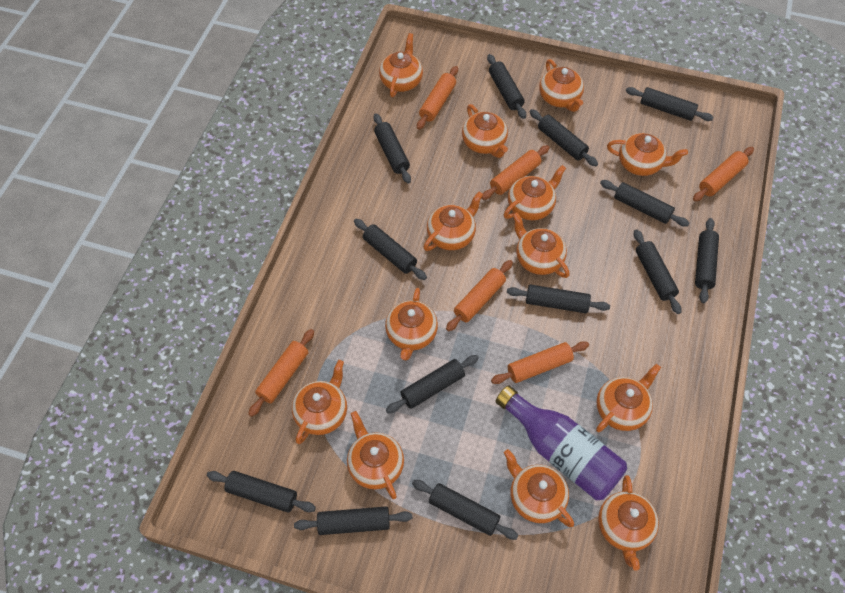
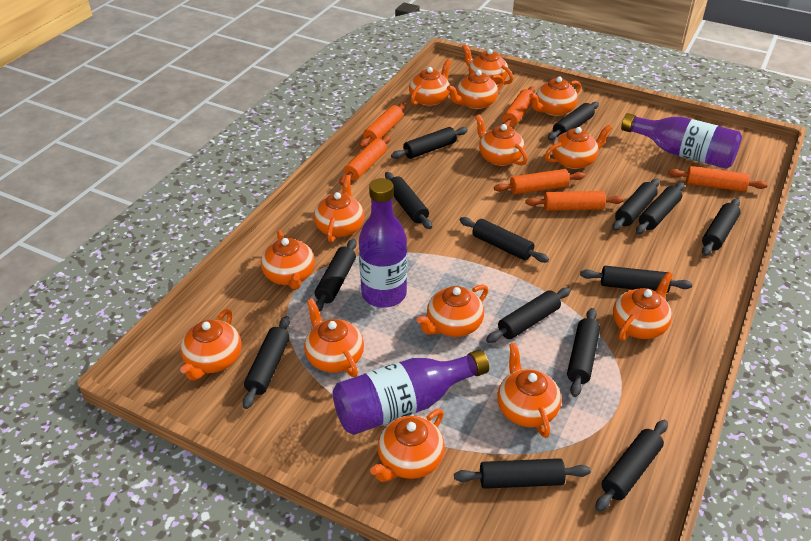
black rolling pin: 13 -> 14
orange teapot: 13 -> 14
purple bottle: 1 -> 3

